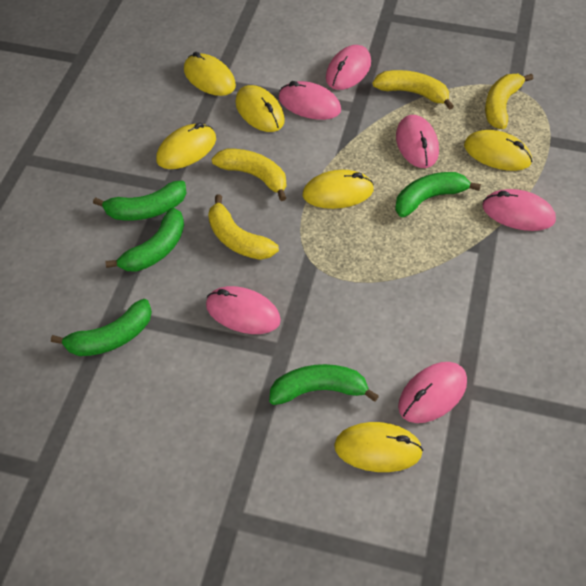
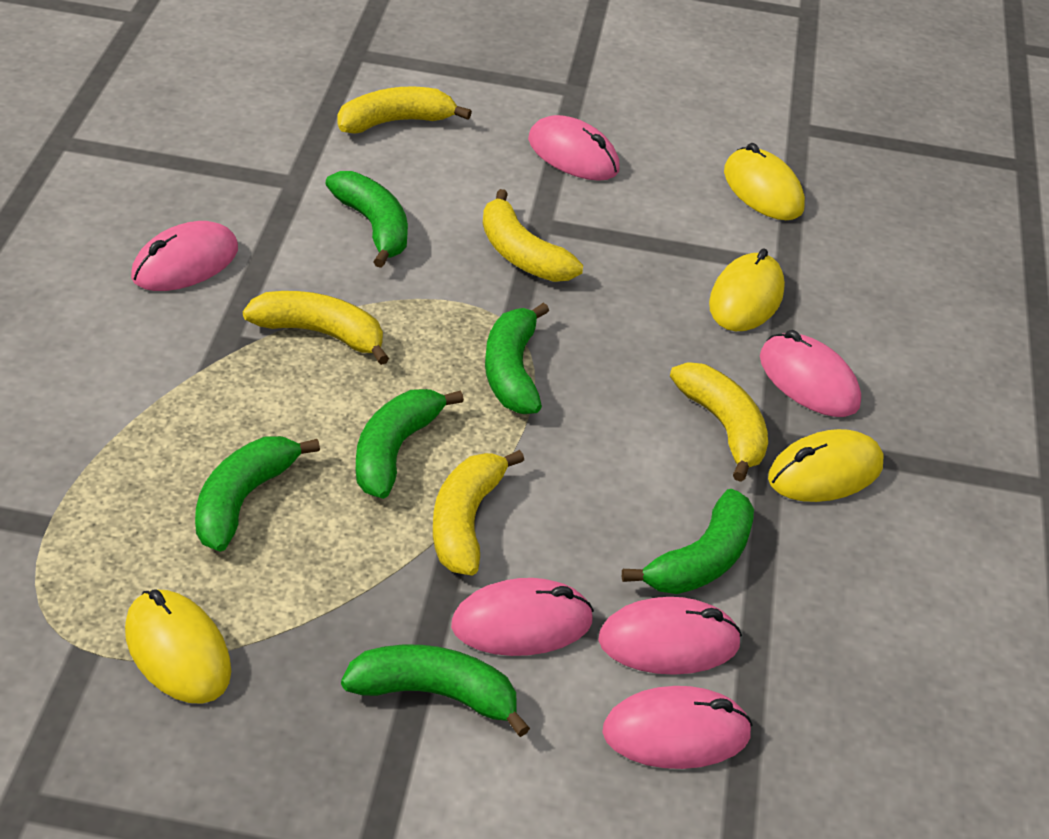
green banana: 5 -> 6
yellow banana: 4 -> 5
yellow mouse: 6 -> 4

